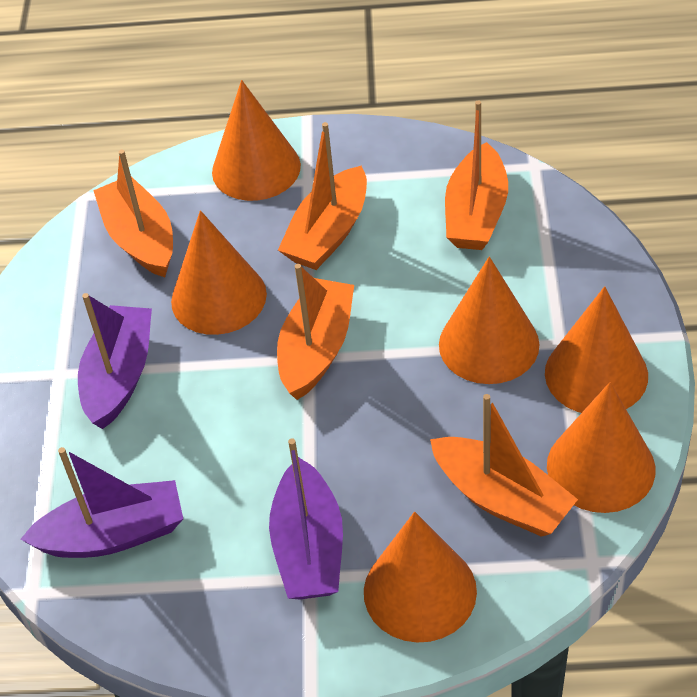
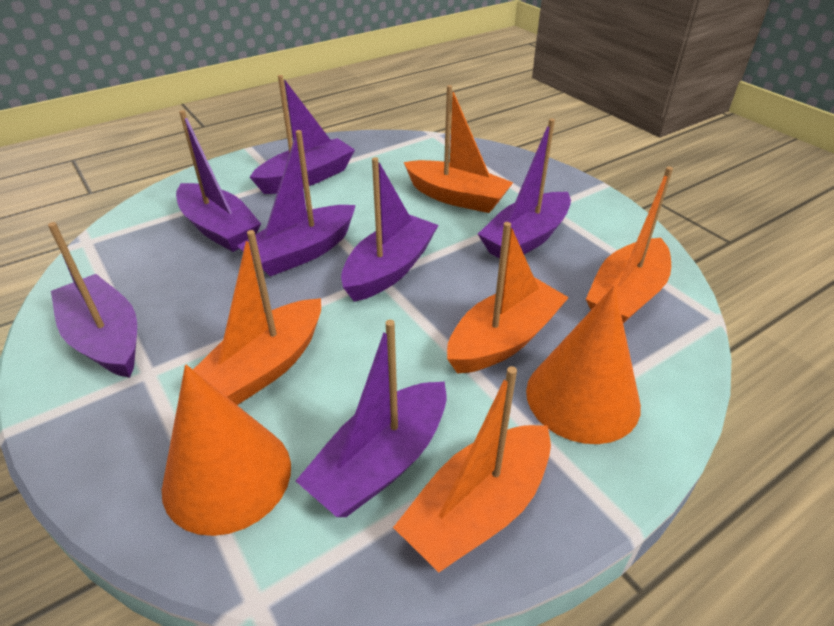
orange cone: 6 -> 2
purple boat: 3 -> 7

